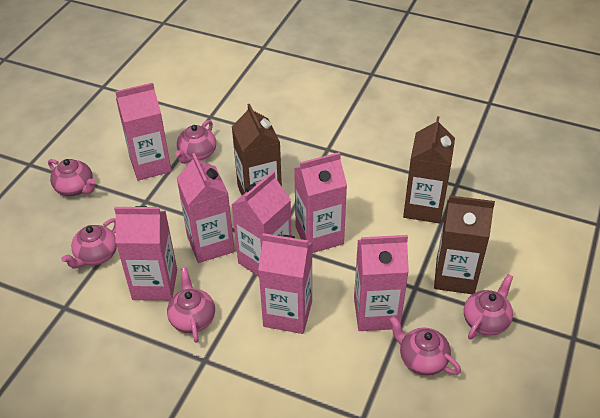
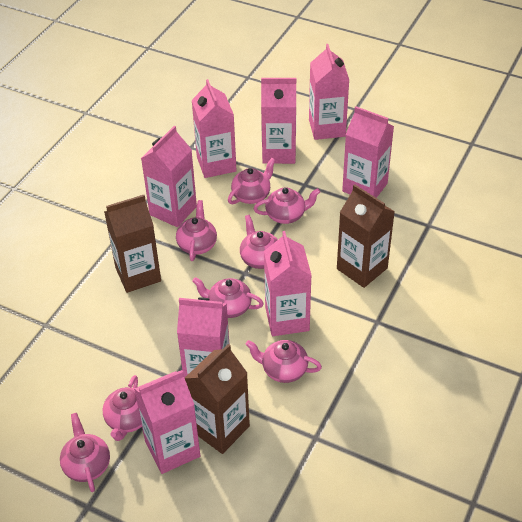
pink carton: 7 -> 8
pink teapot: 6 -> 8

